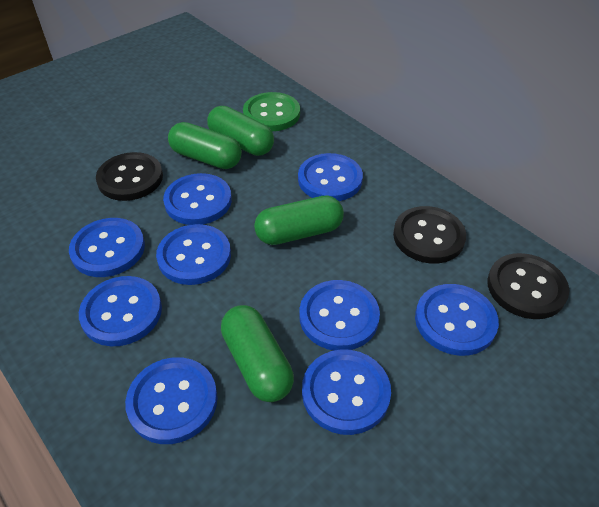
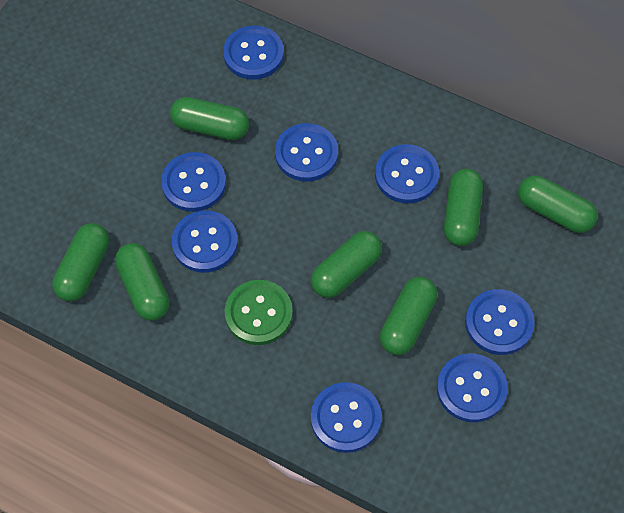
black button: 3 -> 0
blue button: 9 -> 8
green capsule: 4 -> 7

